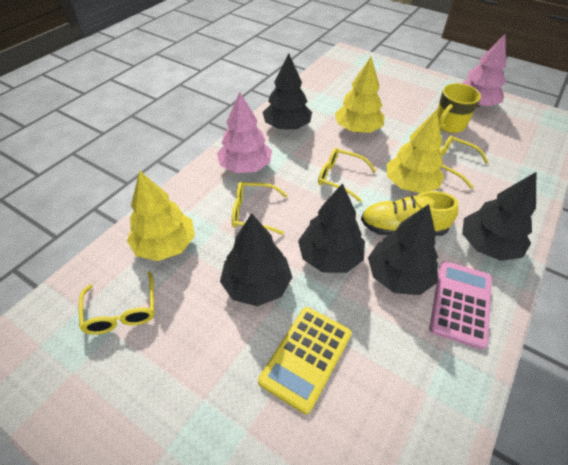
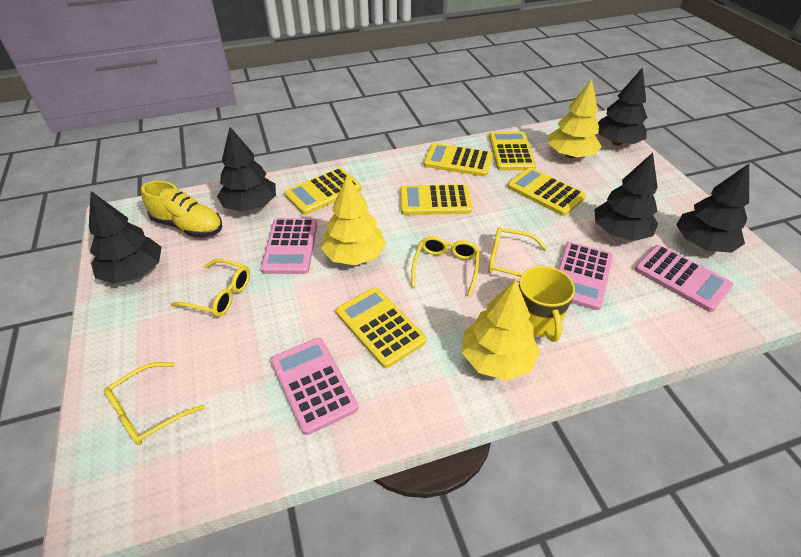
pink calculator: 1 -> 4
pink tree: 2 -> 0
yellow calculator: 1 -> 6

